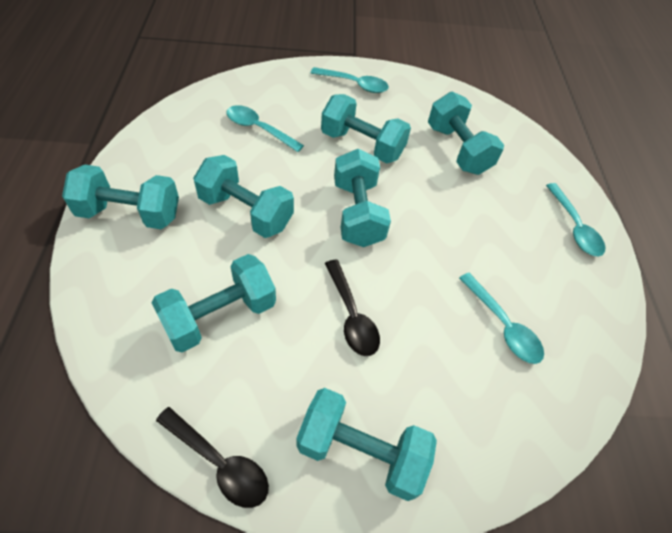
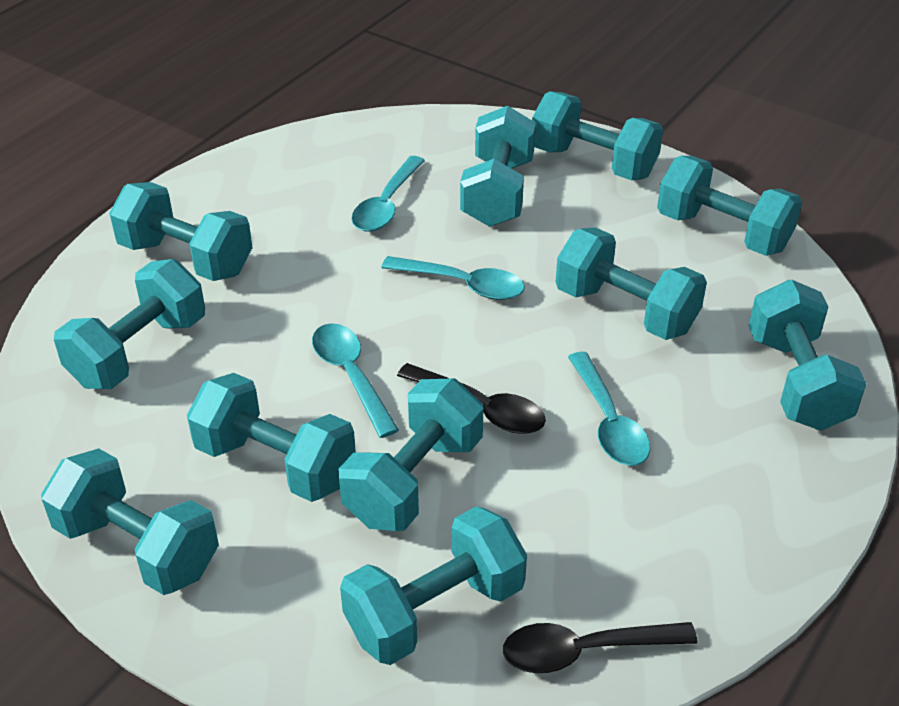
turquoise dumbbell: 7 -> 11

